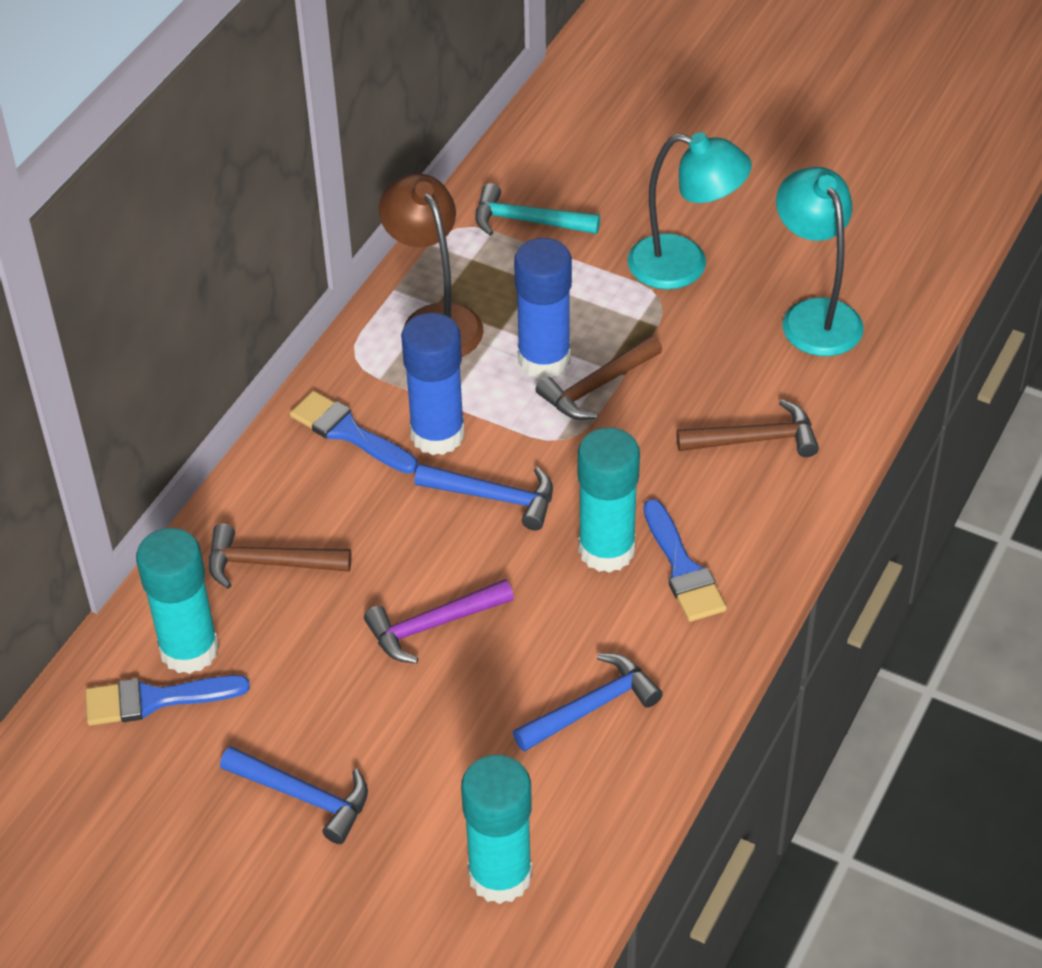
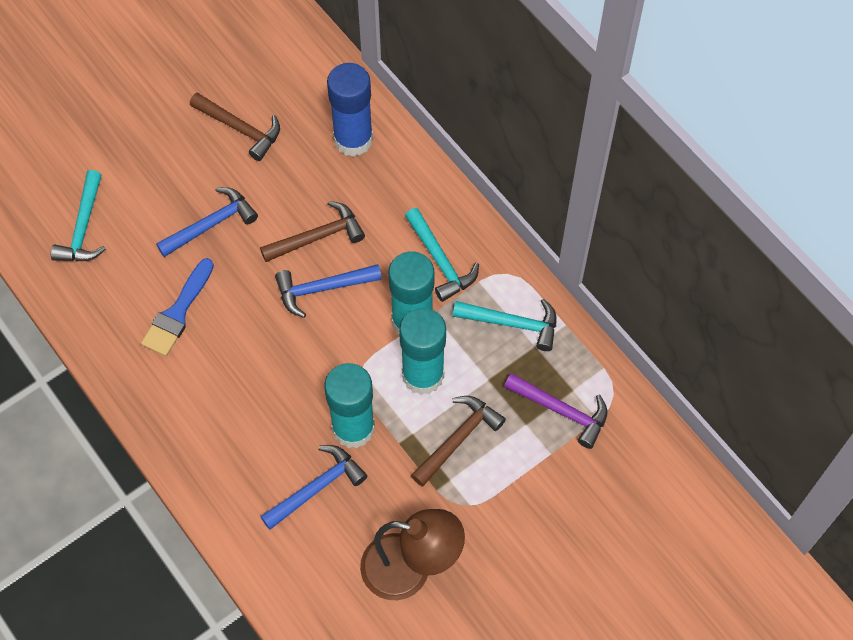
blue brush: 3 -> 1
blue glue stick: 2 -> 1
turquoise hammer: 1 -> 3
turquoise lamp: 2 -> 0

